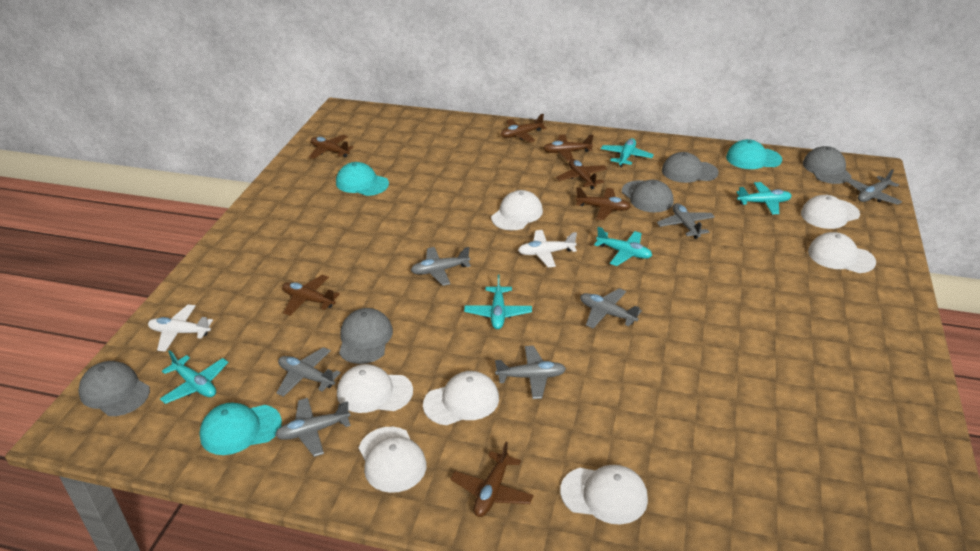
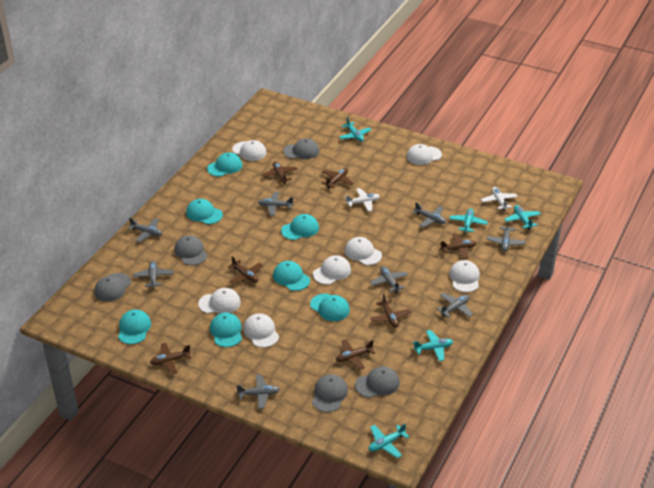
grey plane: 7 -> 8
turquoise cap: 3 -> 7

